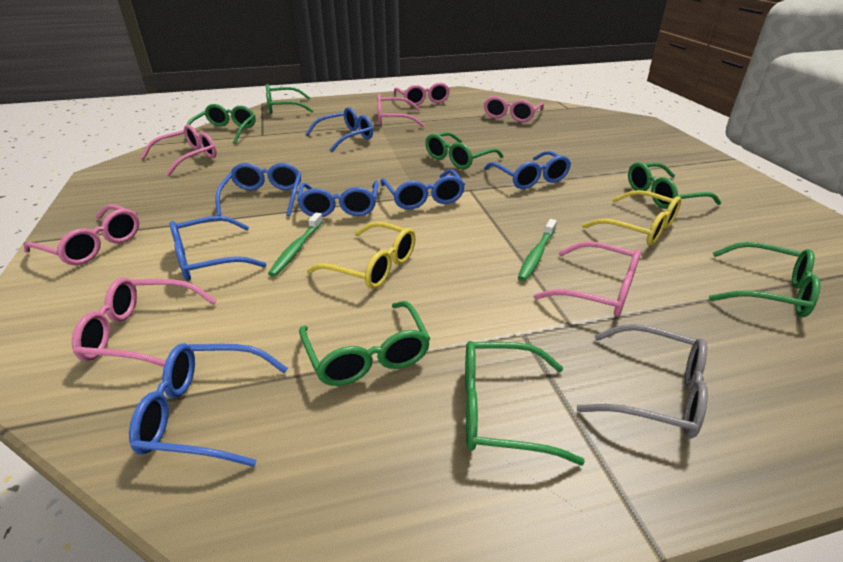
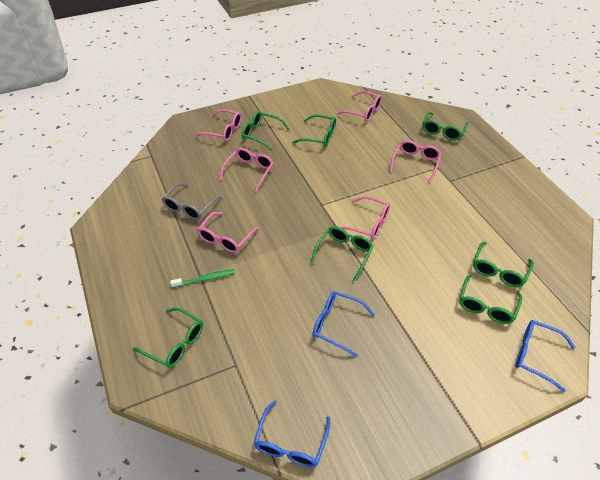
blue glasses: 7 -> 3
green toothbrush: 2 -> 1
pink glasses: 7 -> 6
yellow glasses: 2 -> 0

